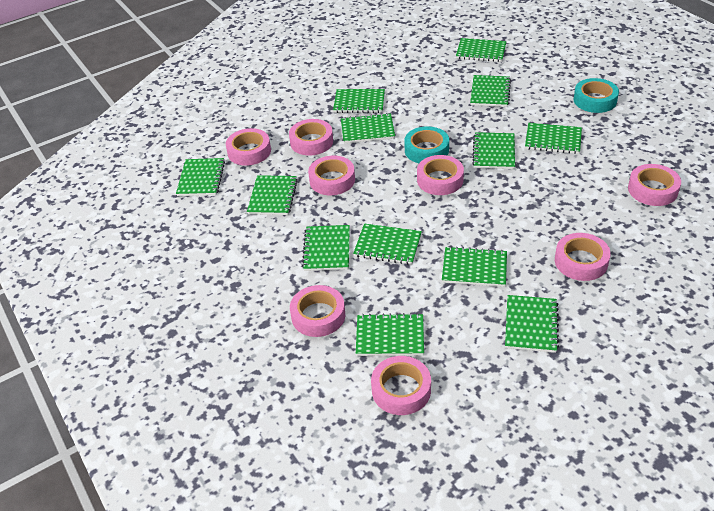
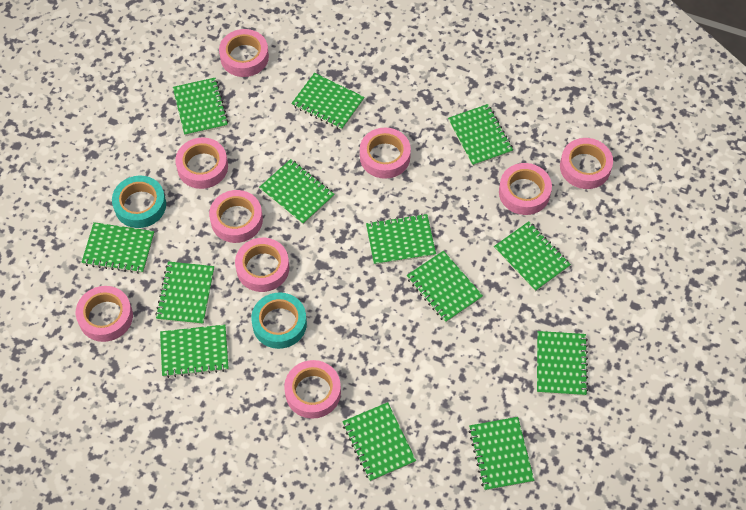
pink tape: 8 -> 9

